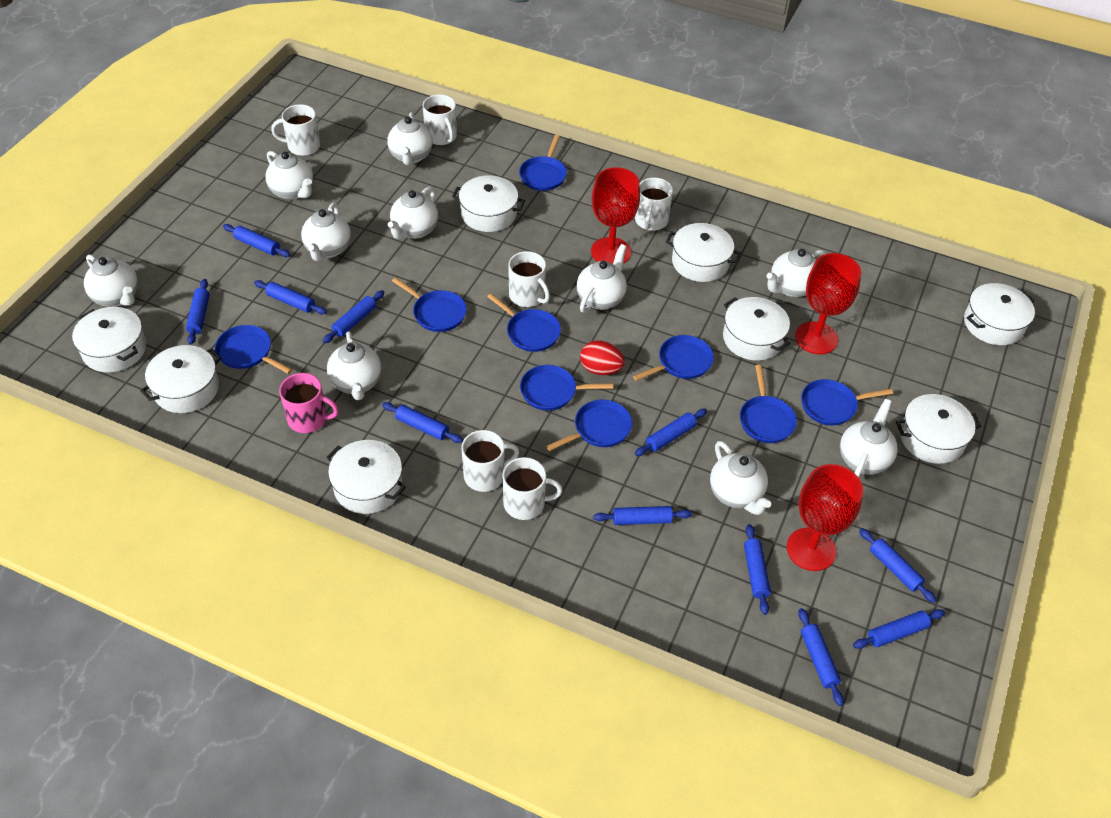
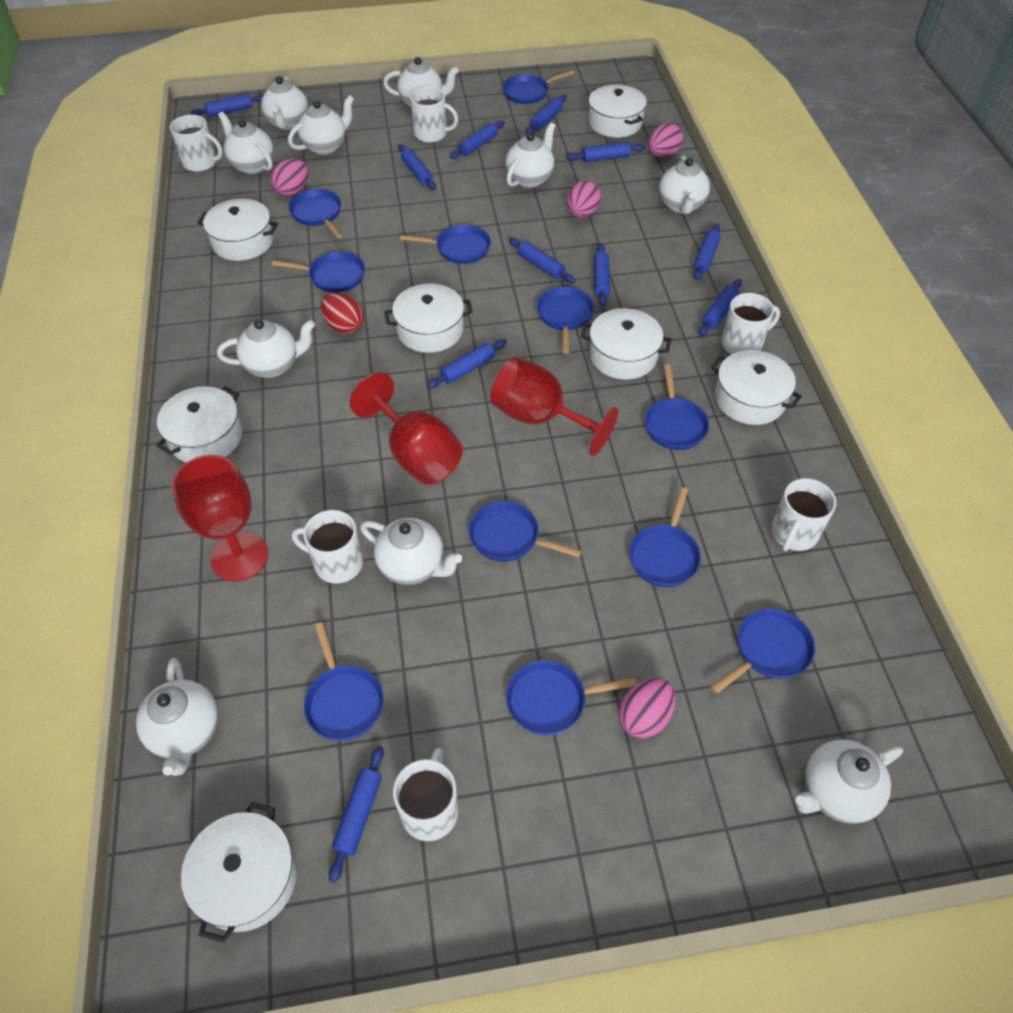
blue pan: 9 -> 11
pink egg: 0 -> 4
pink mug: 1 -> 0
white pot: 8 -> 7

